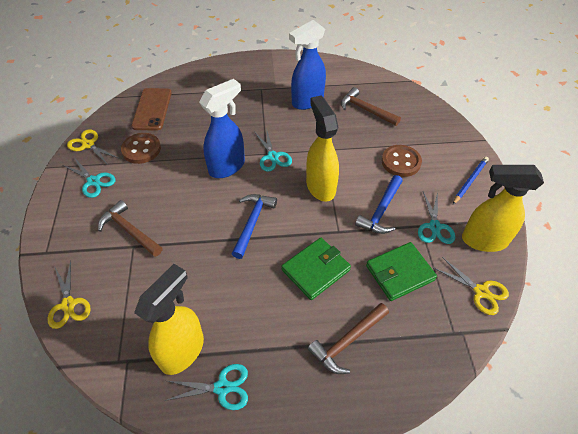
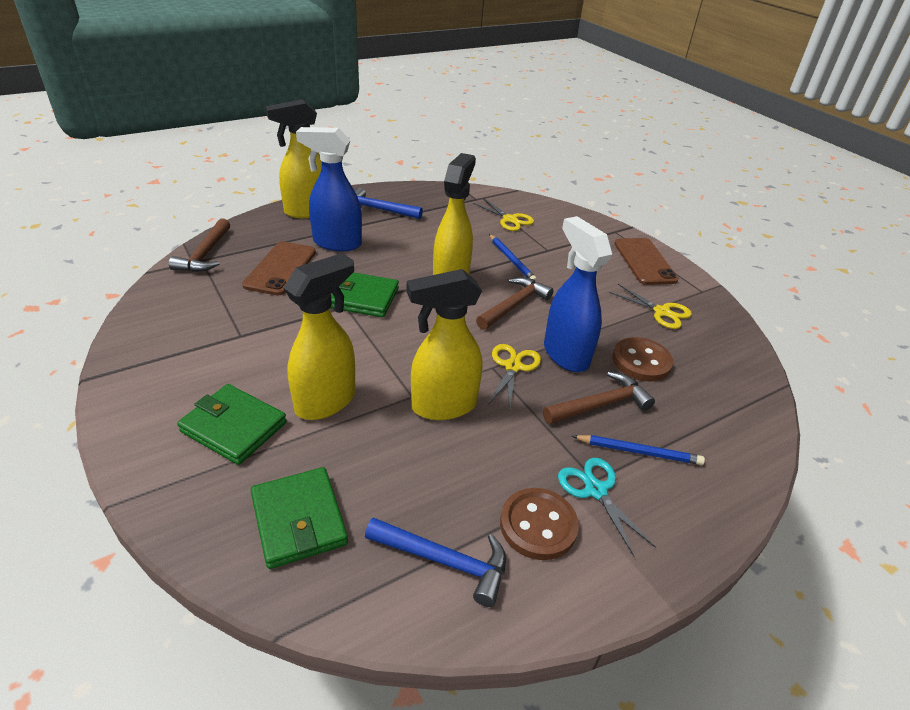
blue pencil: 1 -> 2
brown phone: 1 -> 2
green wallet: 2 -> 3
turquoise scissors: 4 -> 1
yellow spray bottle: 3 -> 4

